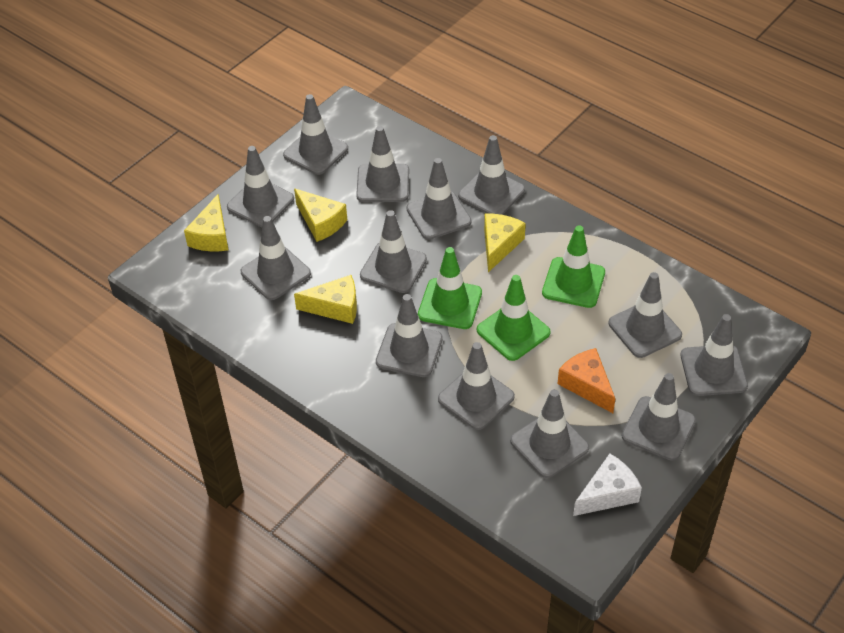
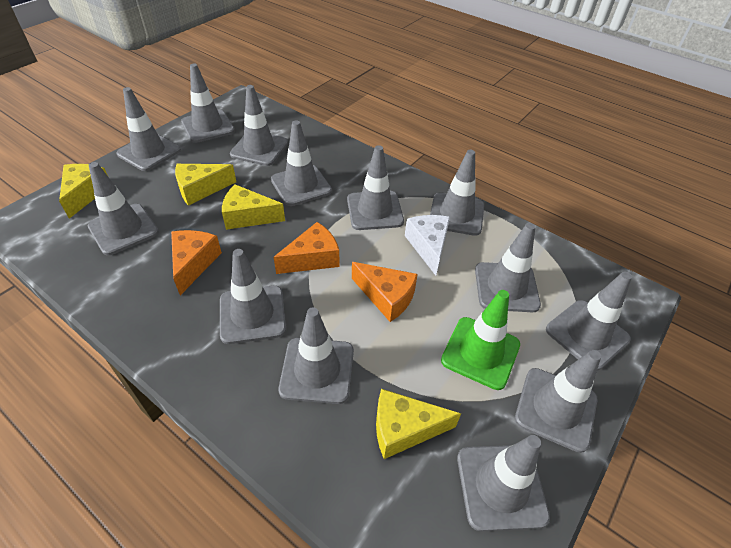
green traffic cone: 3 -> 1
orange cheese: 1 -> 3

